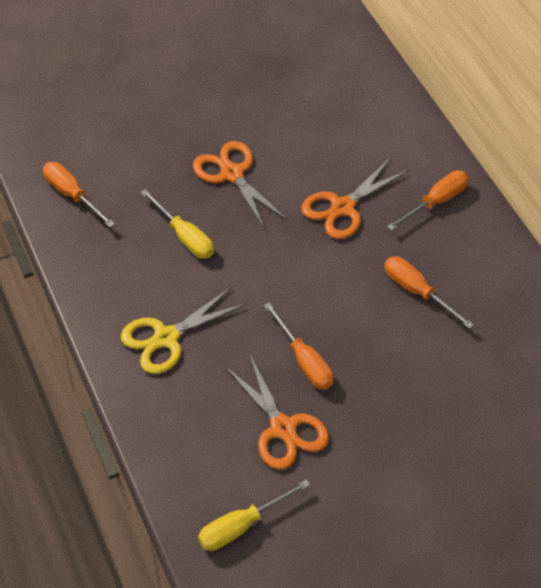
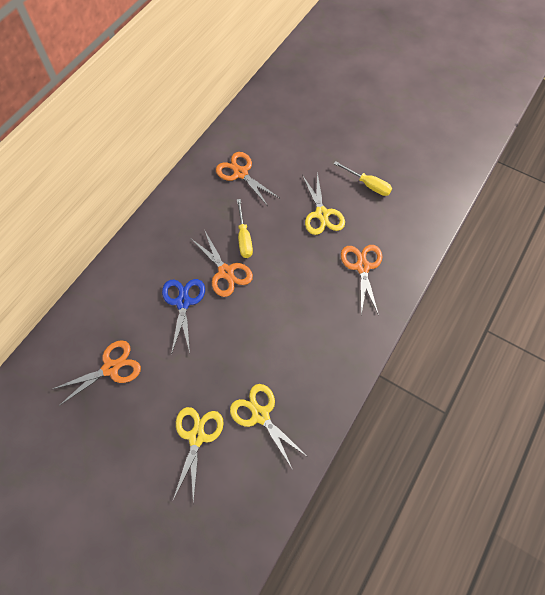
blue scissors: 0 -> 1
orange scissors: 3 -> 4
orange screwdriver: 4 -> 0
yellow scissors: 1 -> 3

